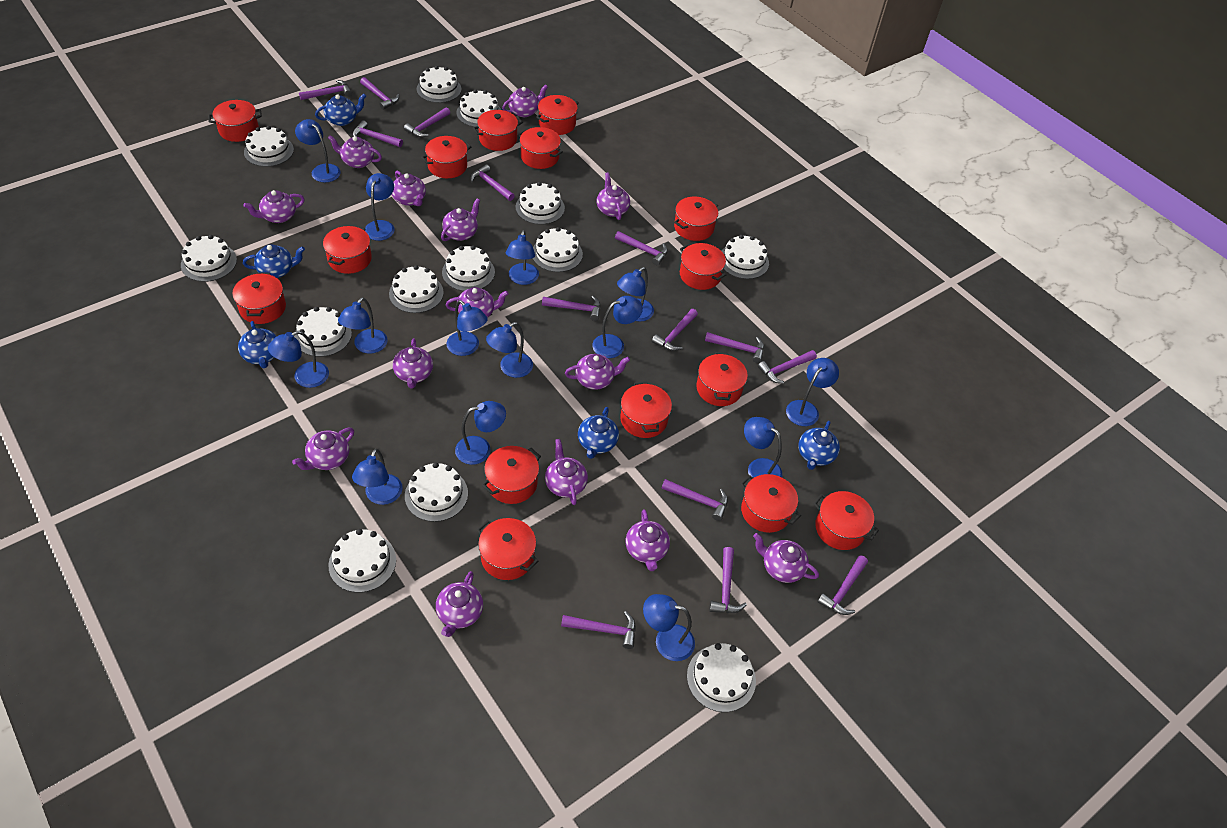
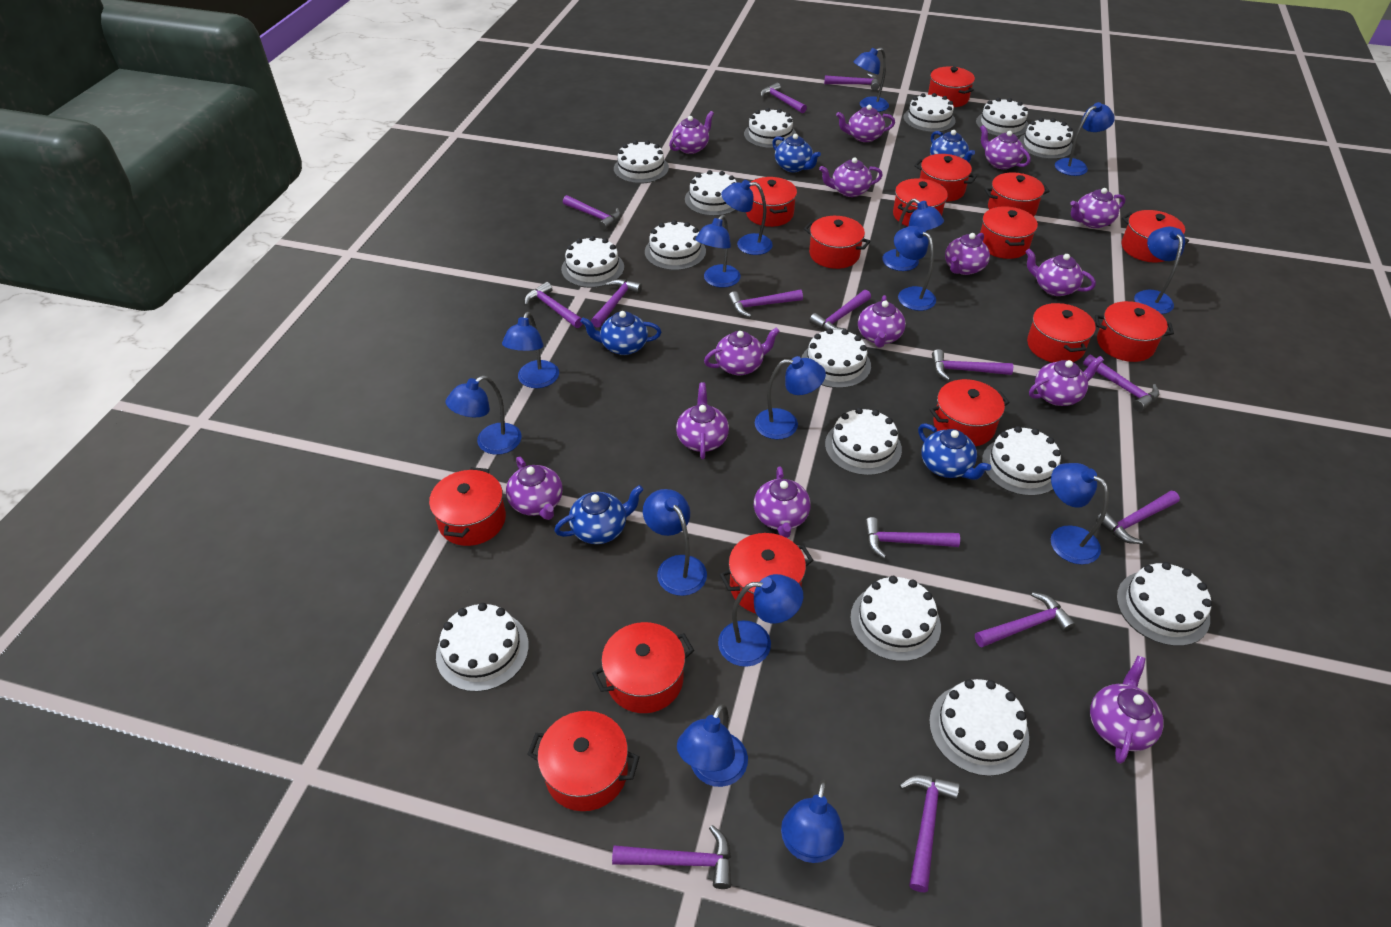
blue lamp: 14 -> 15
white cake: 13 -> 15

